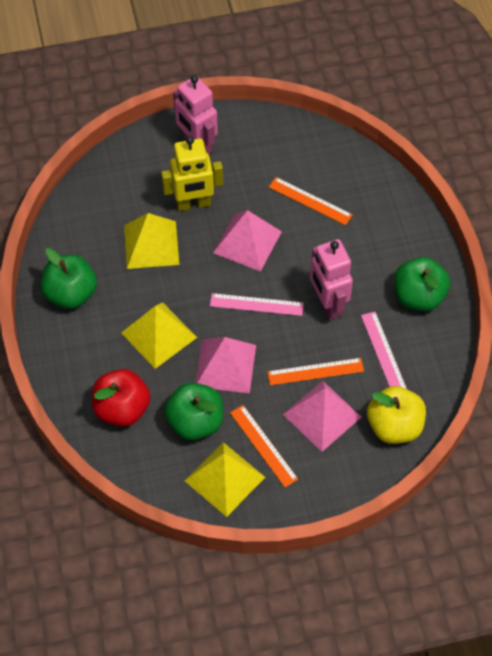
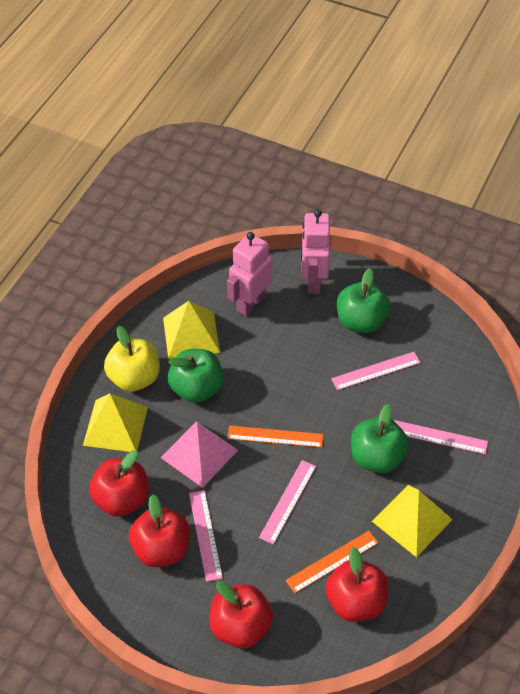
orange ruler: 3 -> 2
pink pyramid: 3 -> 1
pink ruler: 2 -> 4
red apple: 1 -> 4
yellow robot: 1 -> 0

